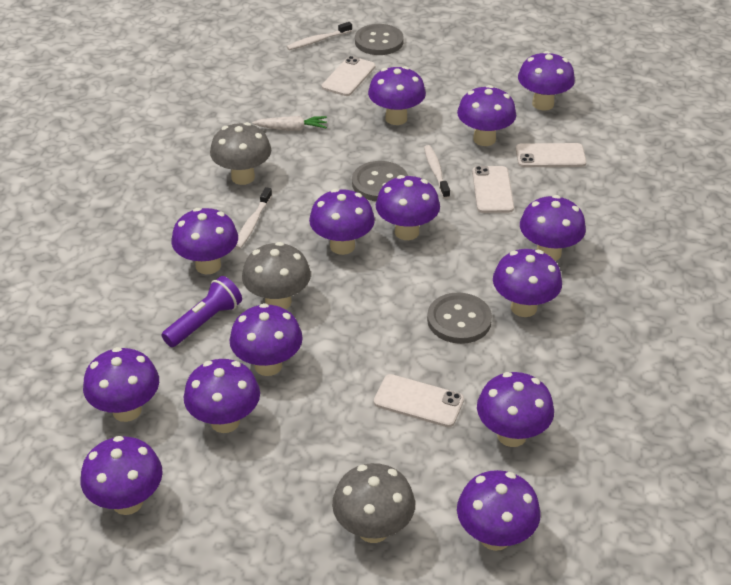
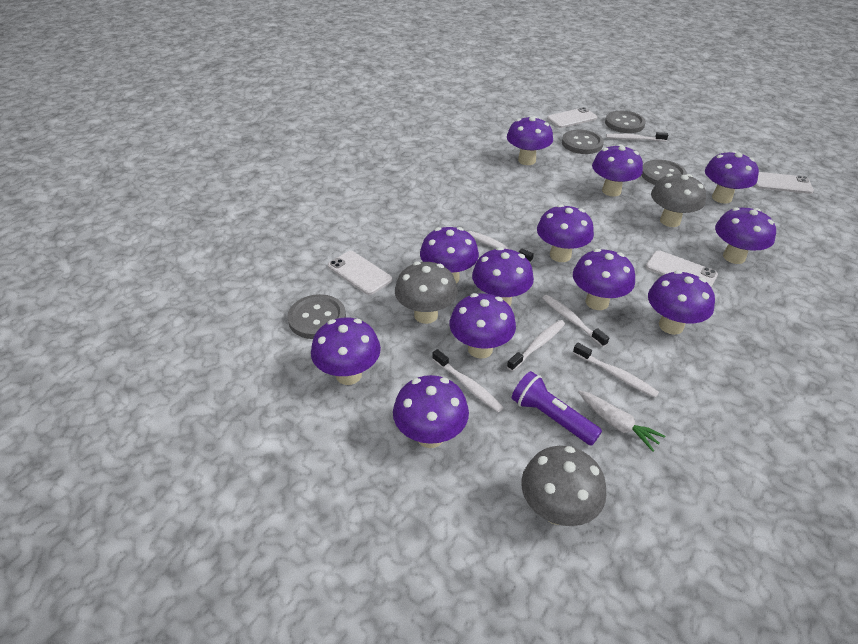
grey button: 3 -> 4
purple mushroom: 14 -> 12
white toothbrush: 3 -> 6

